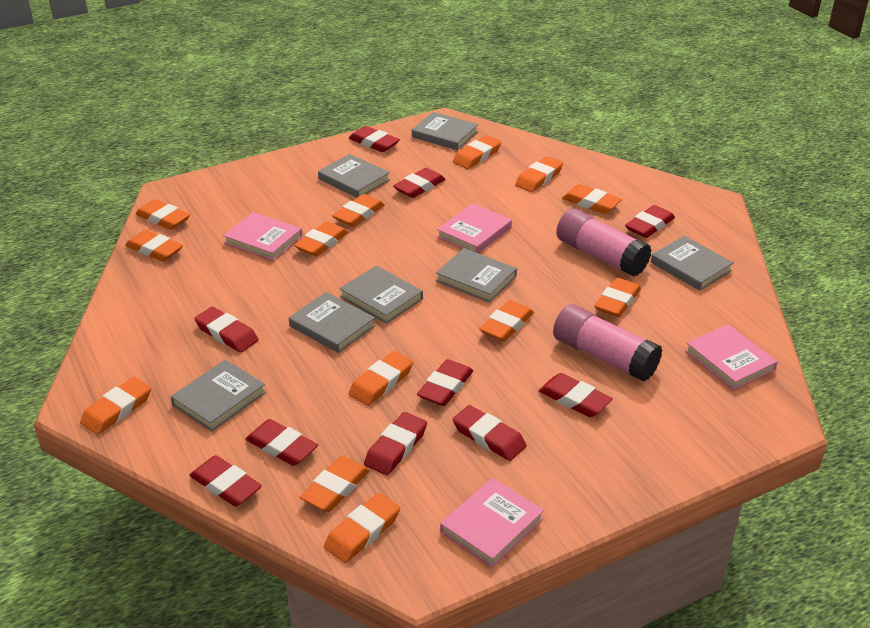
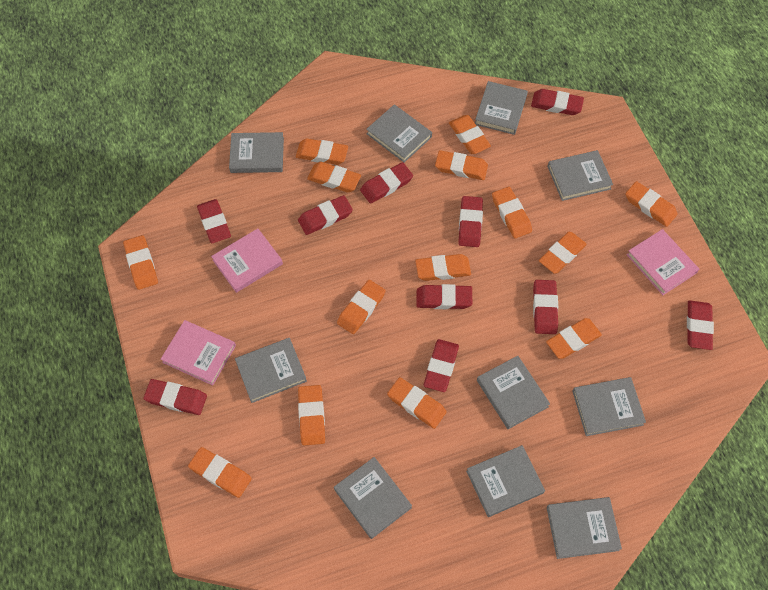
grey book: 7 -> 10
orange eraser: 13 -> 14
pink book: 4 -> 3
pink glue stick: 2 -> 0

